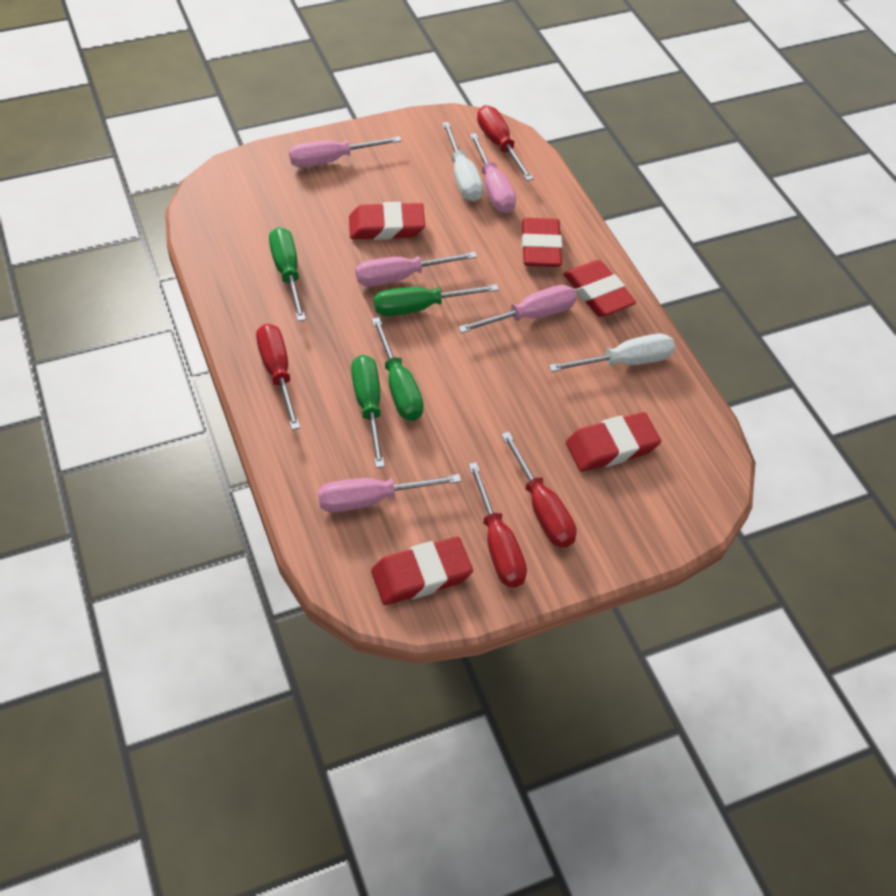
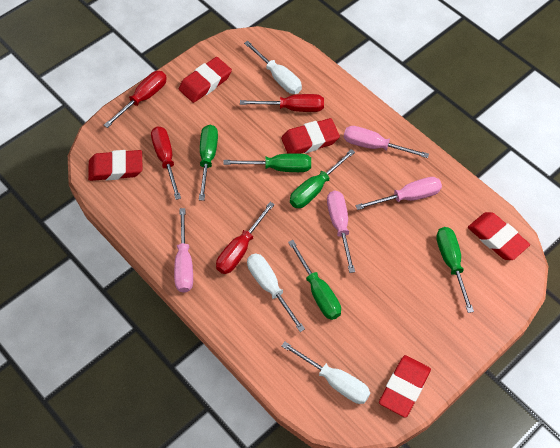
green screwdriver: 4 -> 5
pink screwdriver: 5 -> 4
white screwdriver: 2 -> 3

